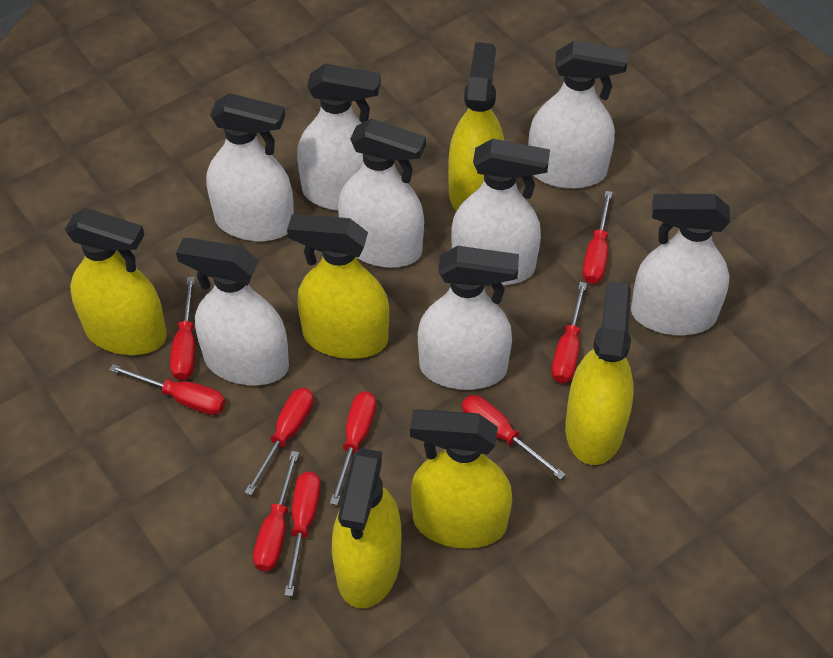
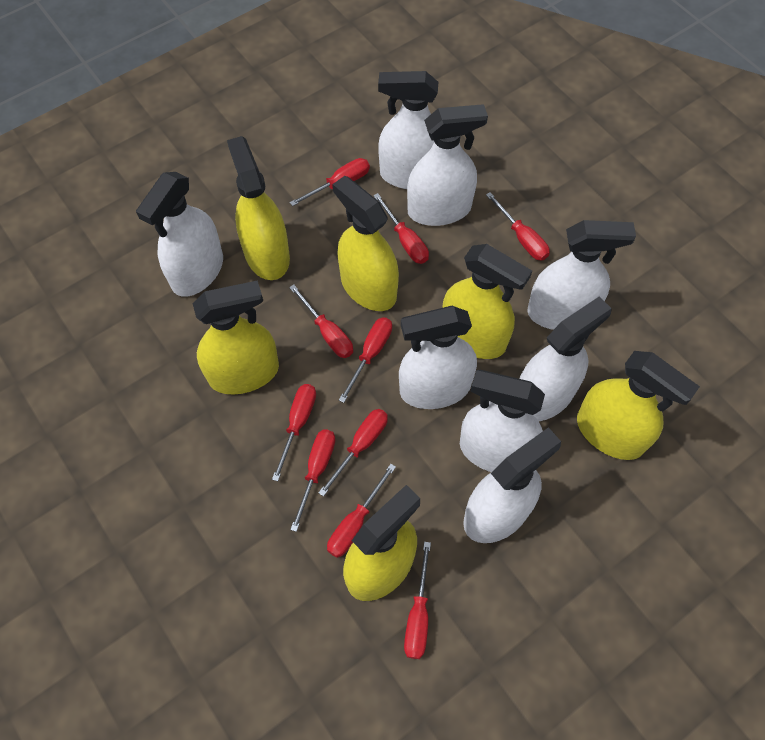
red screwdriver: 9 -> 10

